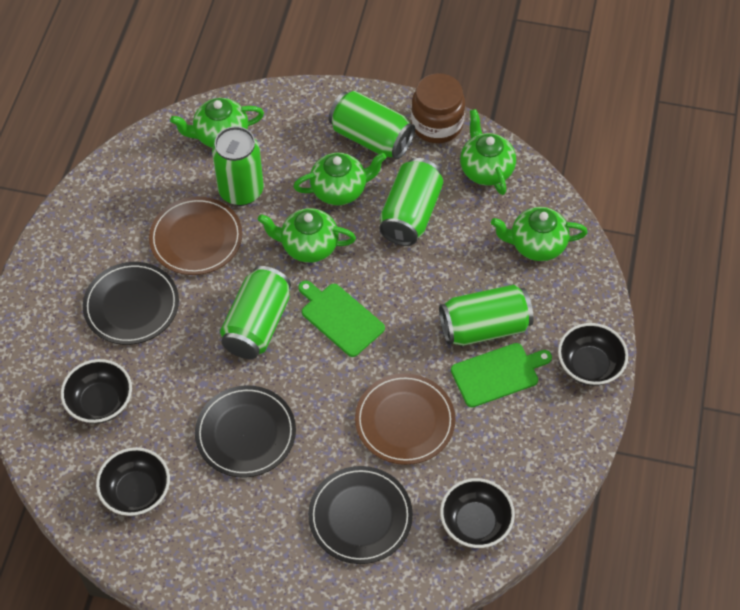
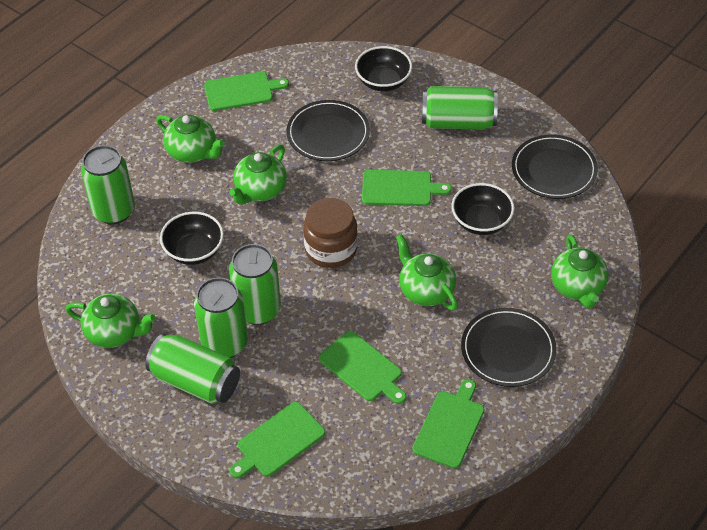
black bowl: 4 -> 3
brown plate: 2 -> 0
green cutting board: 2 -> 5

